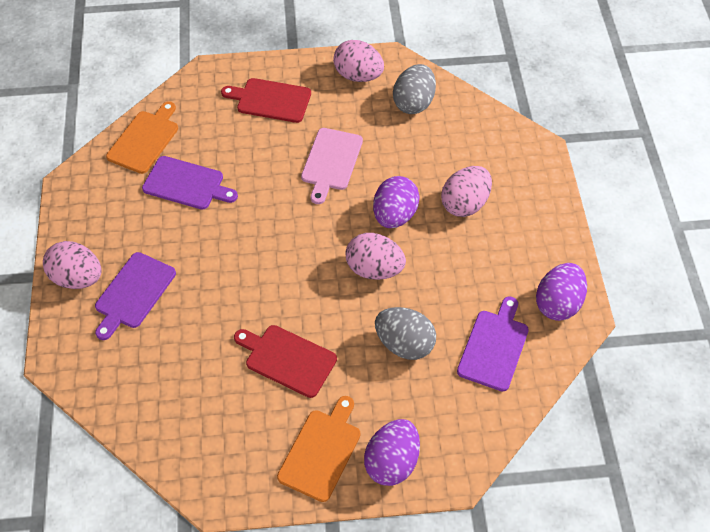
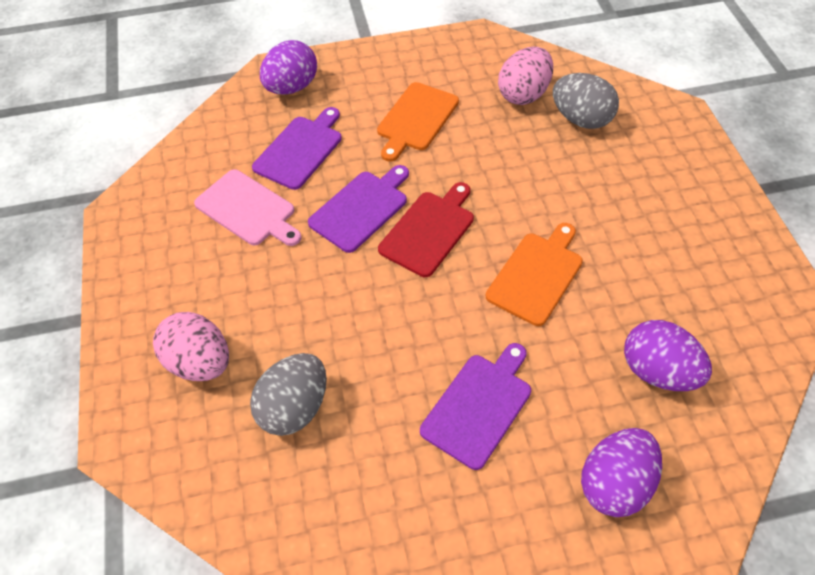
pink egg: 4 -> 2
red cutting board: 2 -> 1

